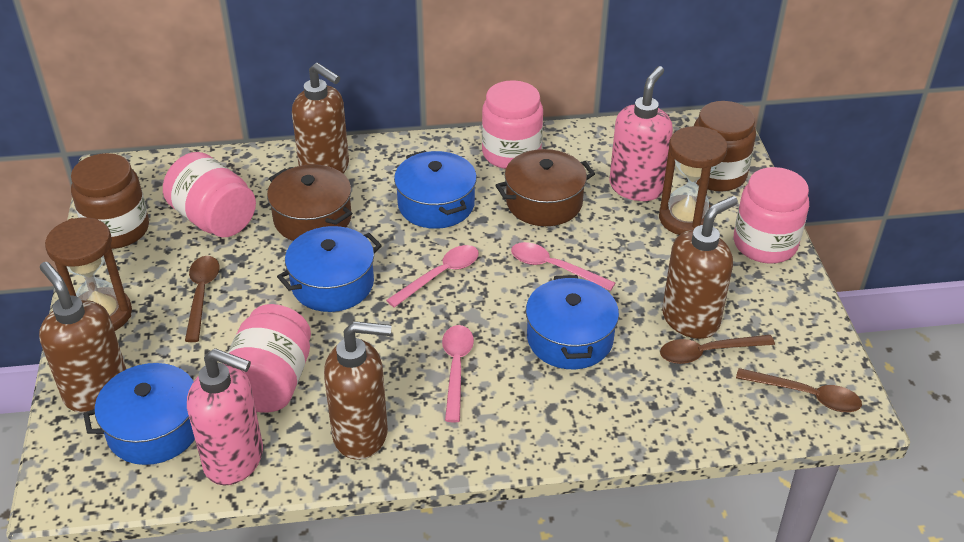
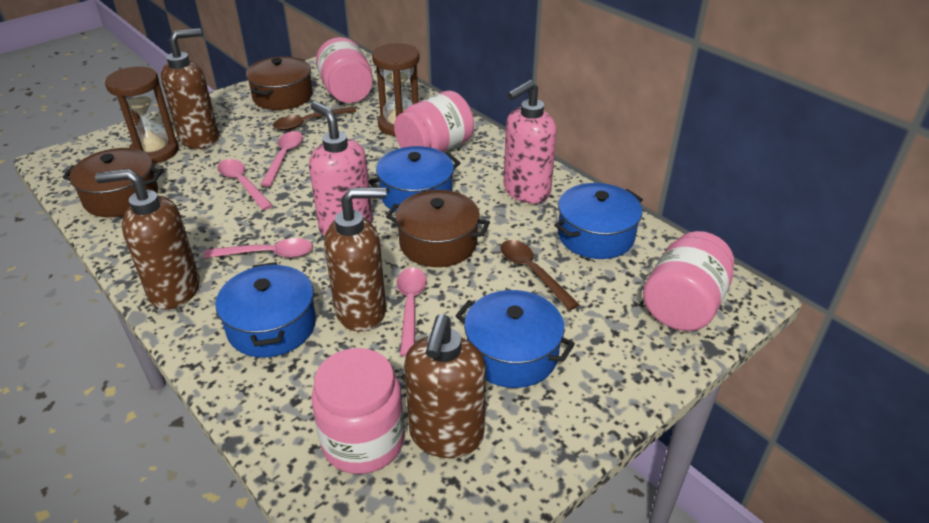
brown jar: 2 -> 0
brown pot: 2 -> 3
brown spoon: 3 -> 2
pink spoon: 3 -> 4

